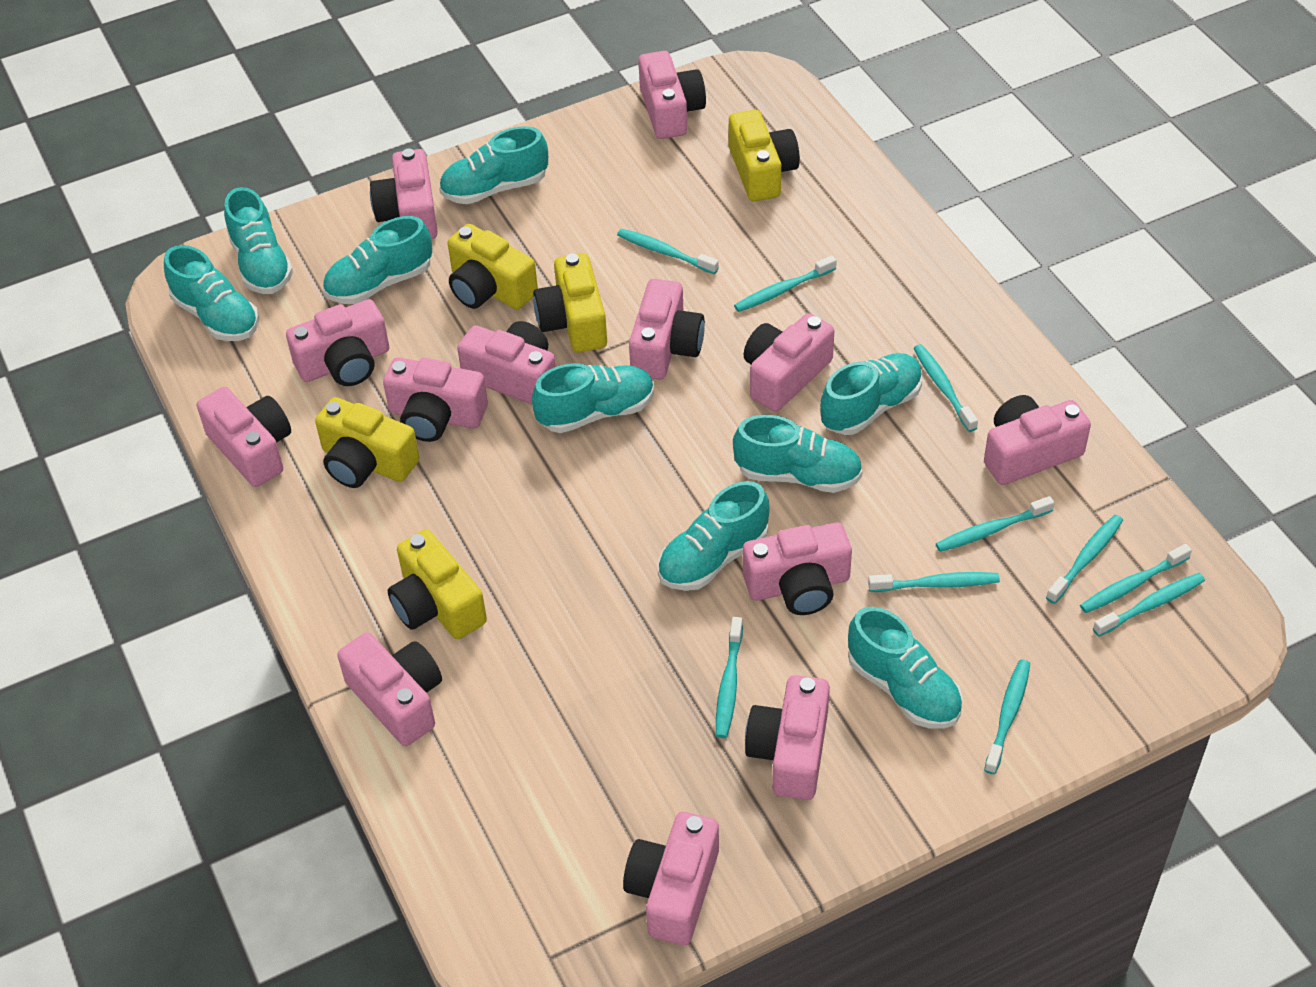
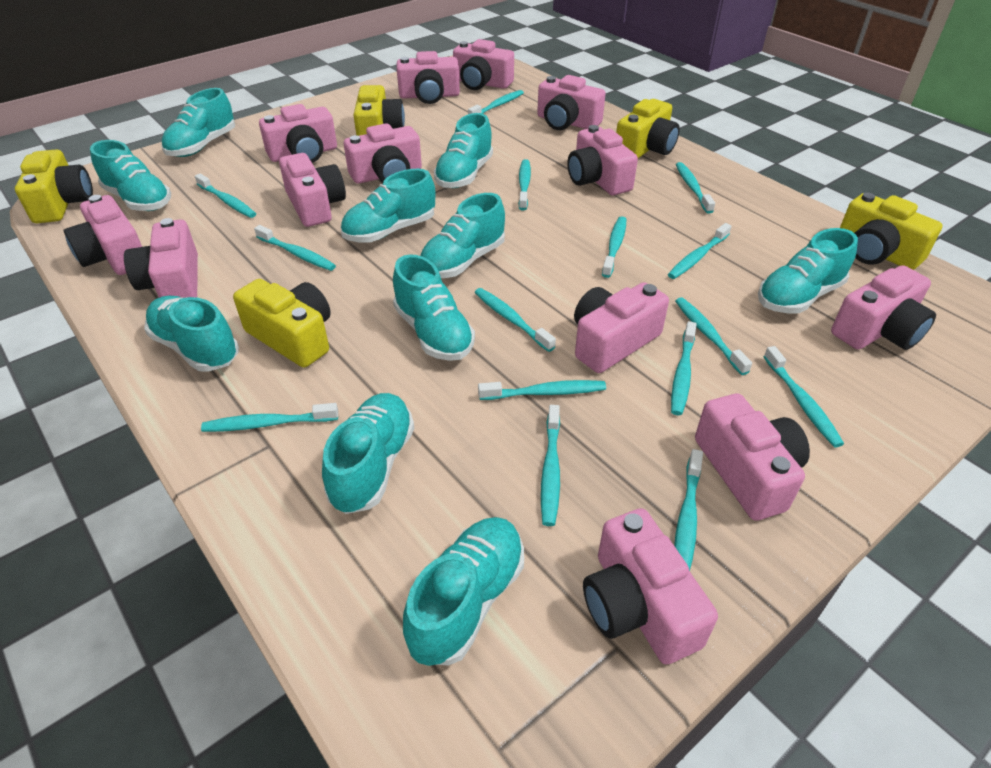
turquoise shoe: 9 -> 10
turquoise toothbrush: 10 -> 15

